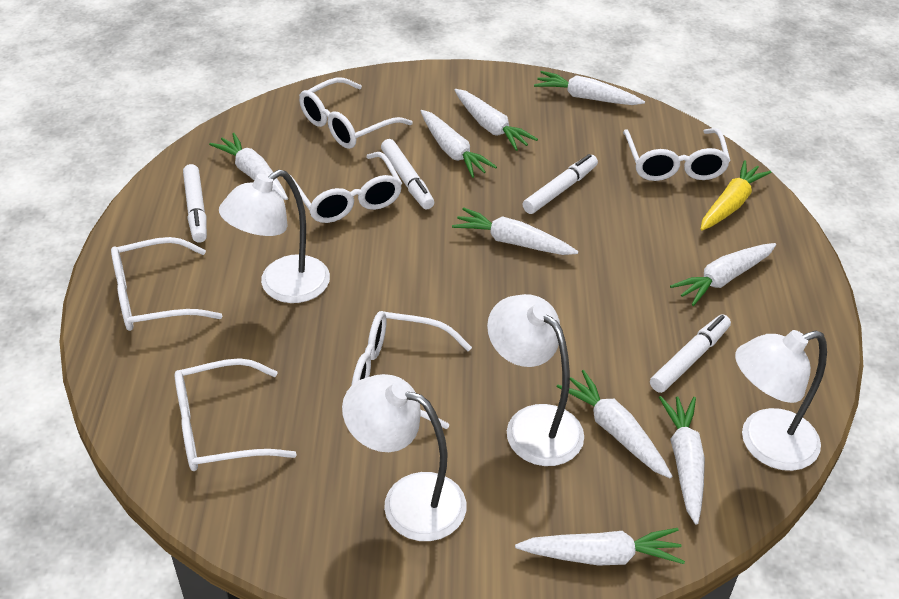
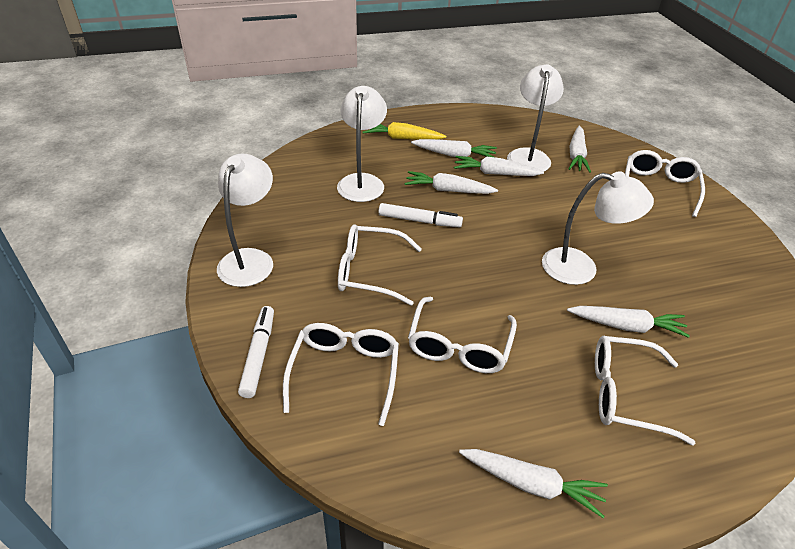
white carrot: 9 -> 6
white glasses: 6 -> 5
white marker: 4 -> 2

